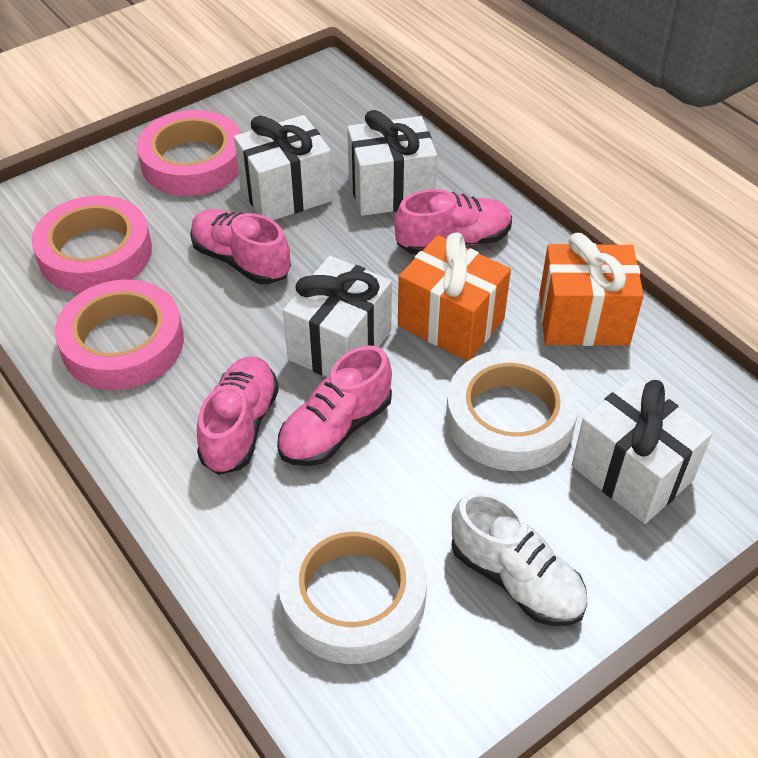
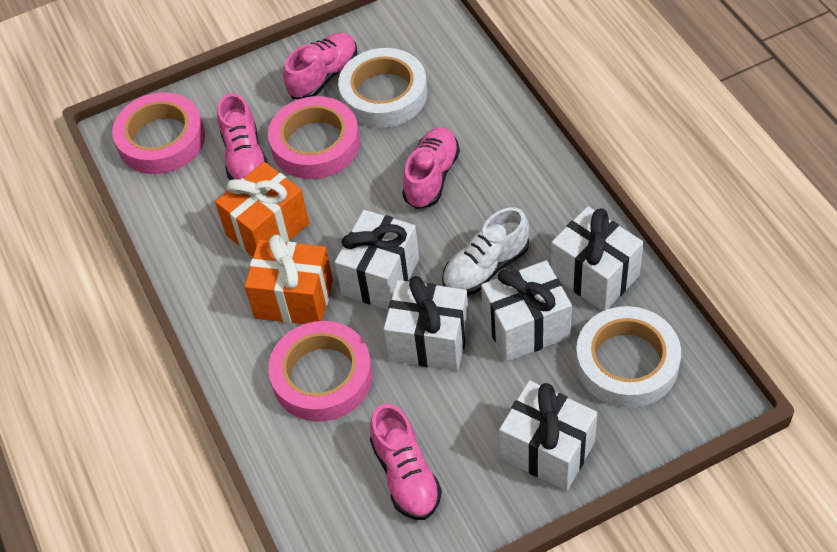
white gift: 4 -> 5

